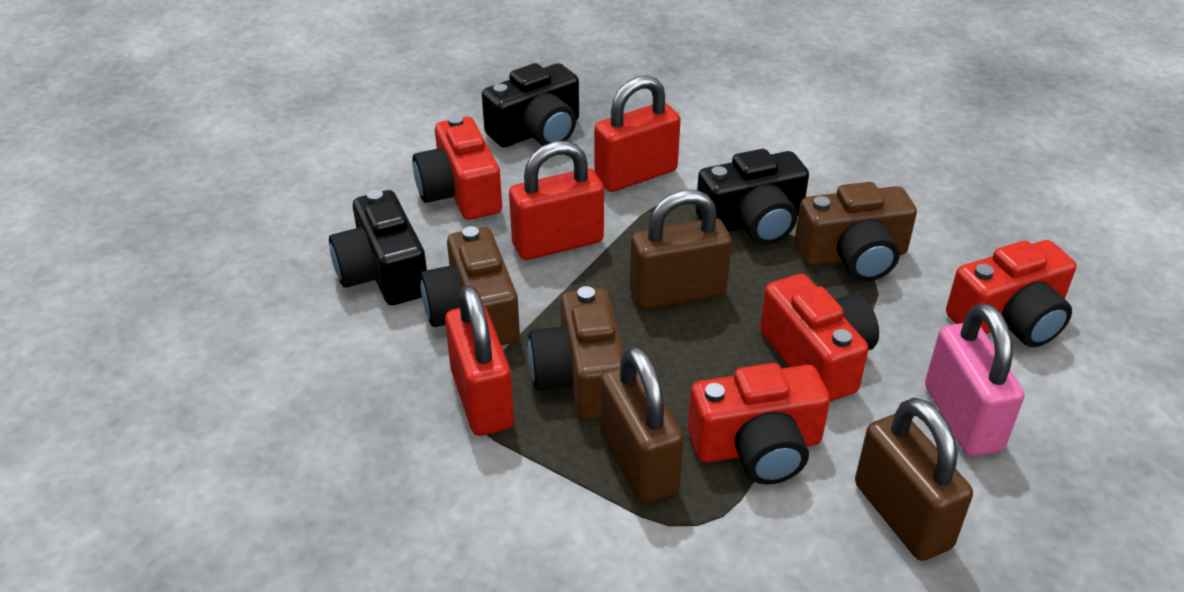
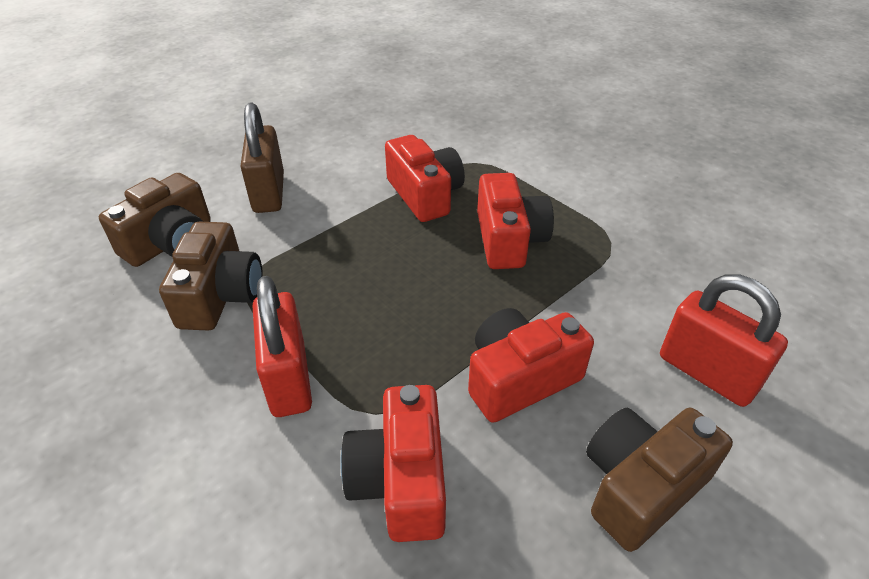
black camera: 3 -> 0
brown padlock: 3 -> 1
pink padlock: 1 -> 0
red padlock: 3 -> 2

